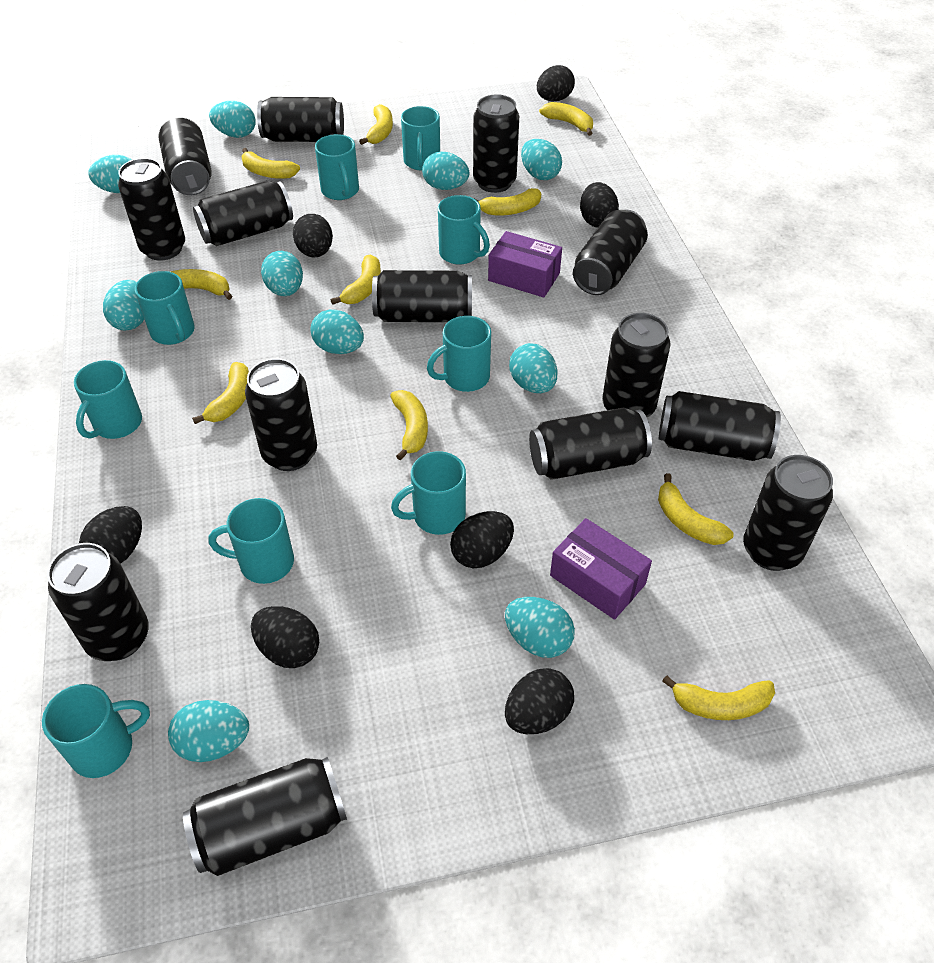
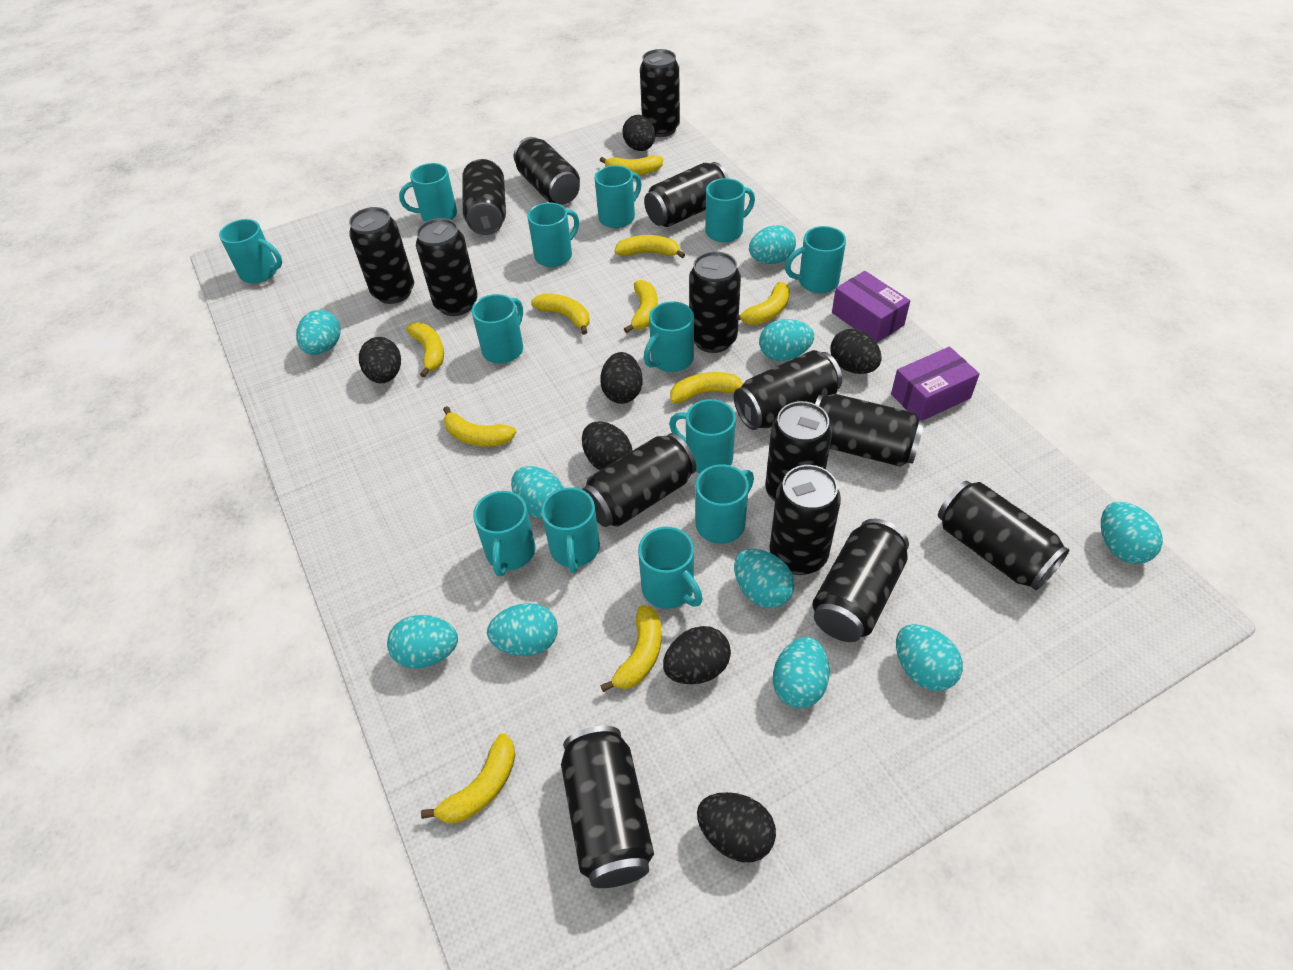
black can: 14 -> 15
turquoise mug: 9 -> 13

